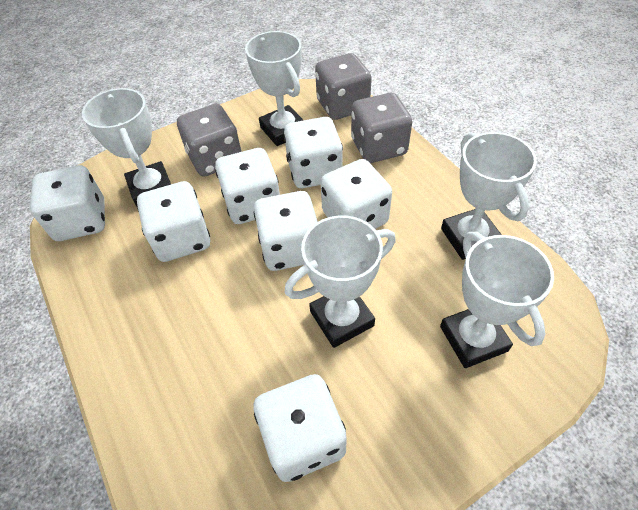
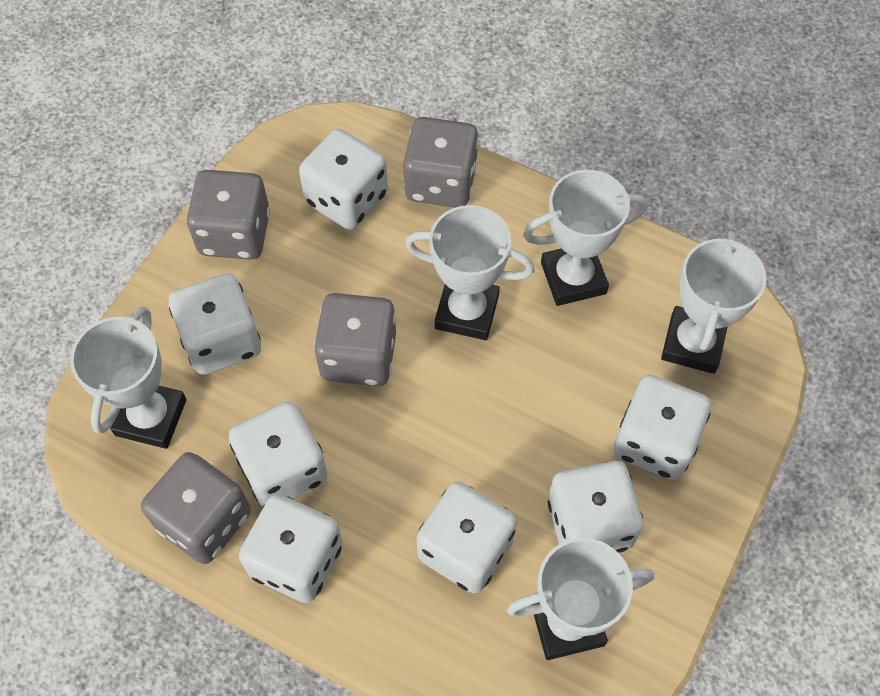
grey dice: 3 -> 4

